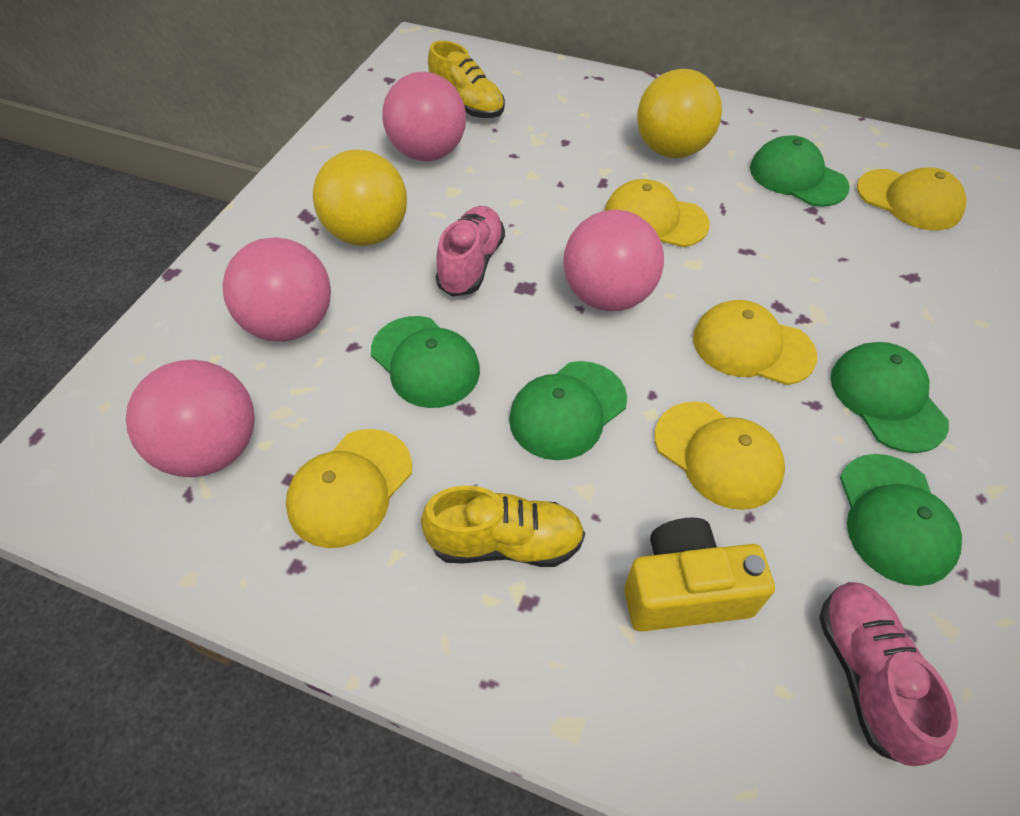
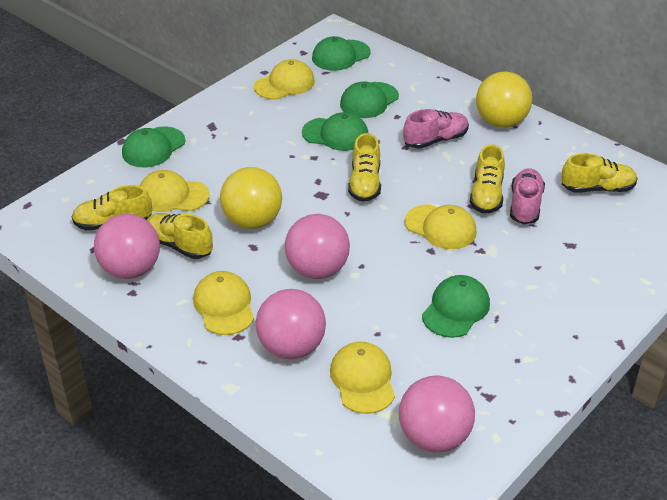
yellow camera: 1 -> 0
yellow shoe: 2 -> 5

